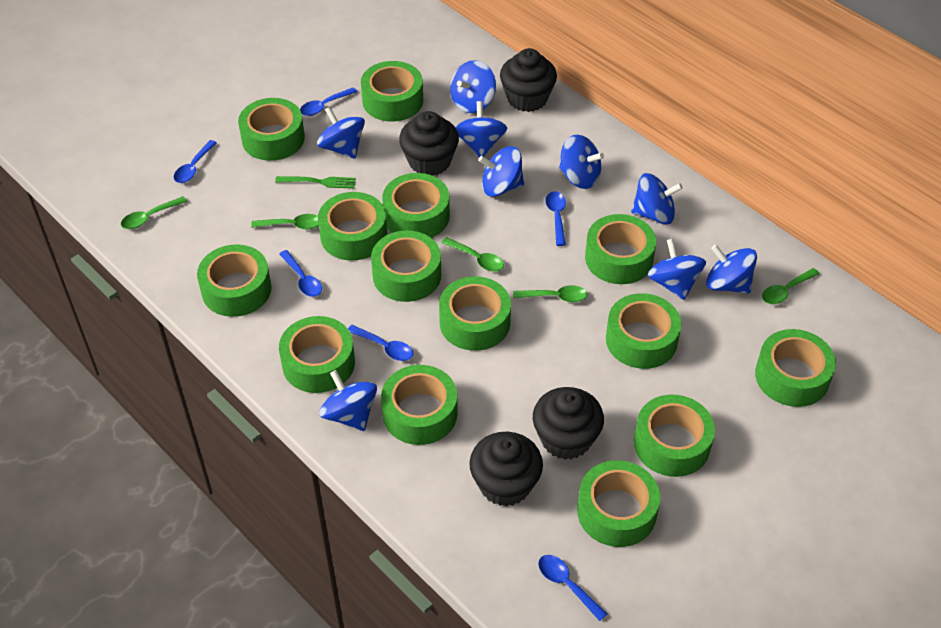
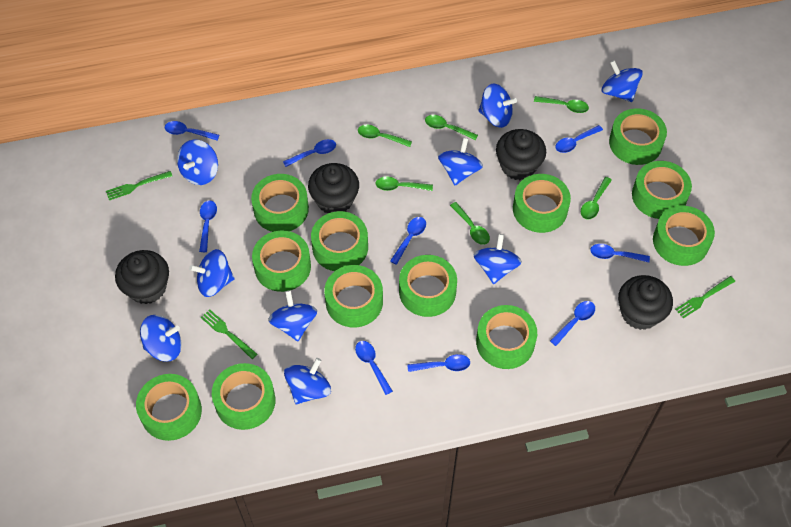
blue spoon: 6 -> 9
green fork: 1 -> 3
green spoon: 5 -> 6
green tape: 14 -> 12

